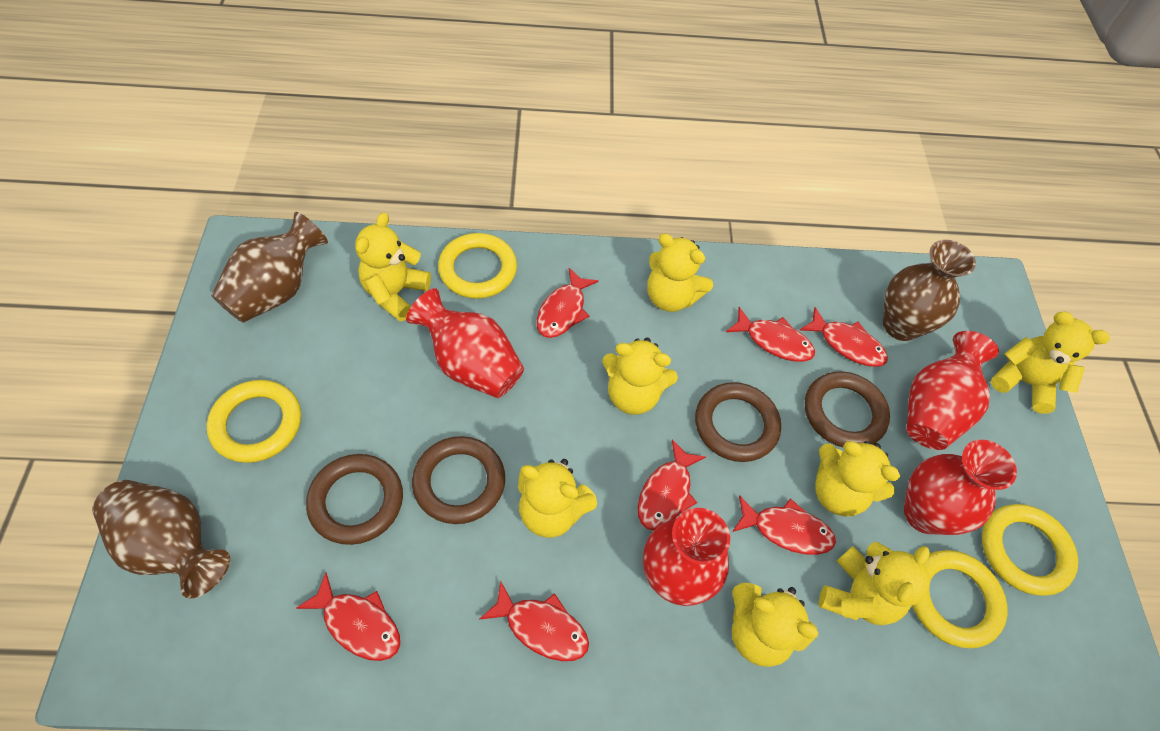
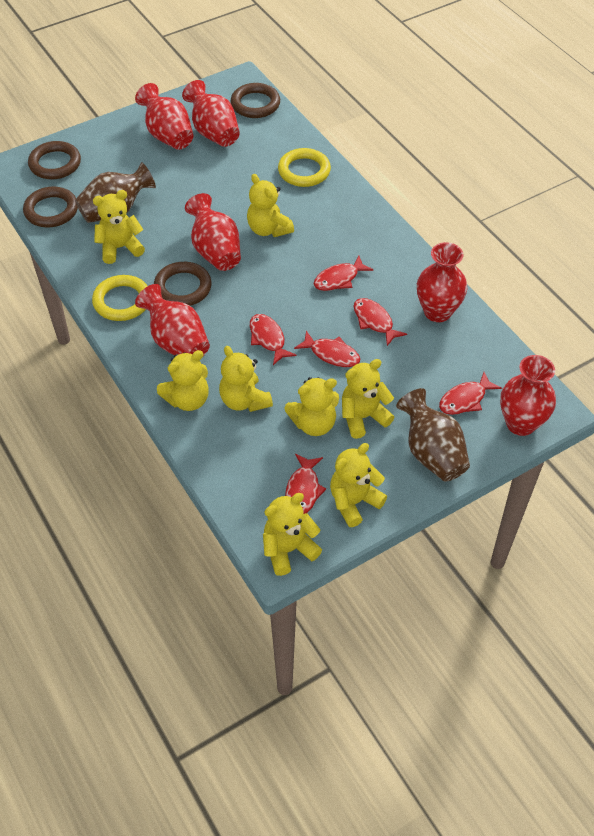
brown vase: 3 -> 2
red fish: 7 -> 6
red vase: 4 -> 6
yellow ring: 4 -> 2

